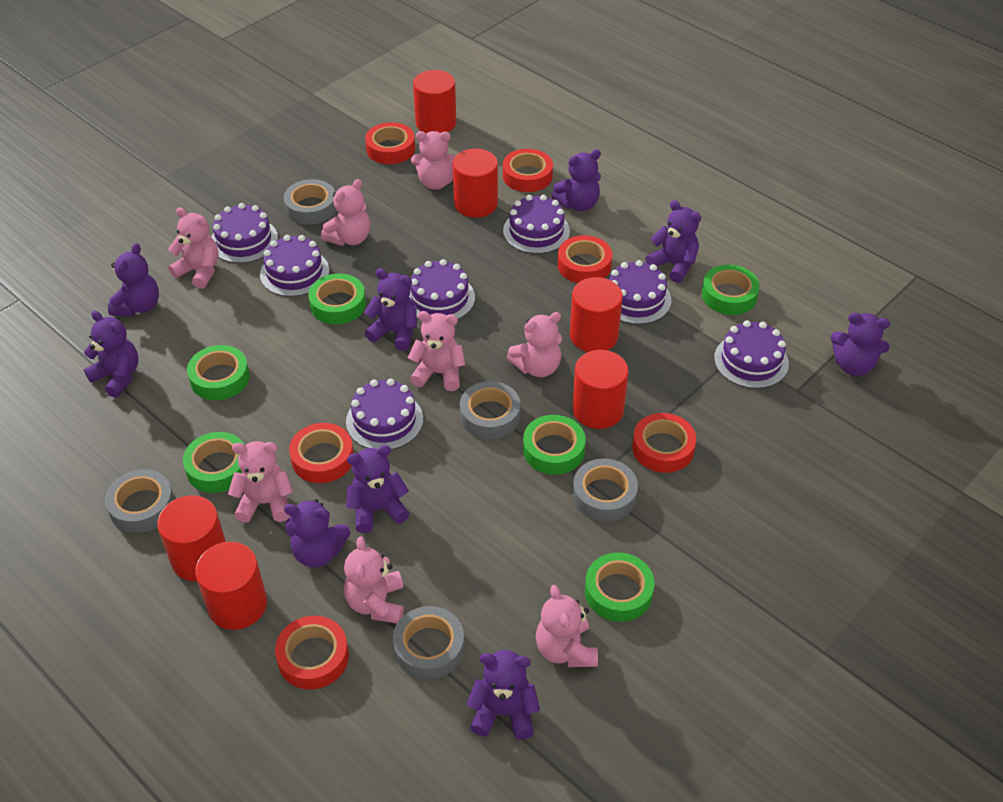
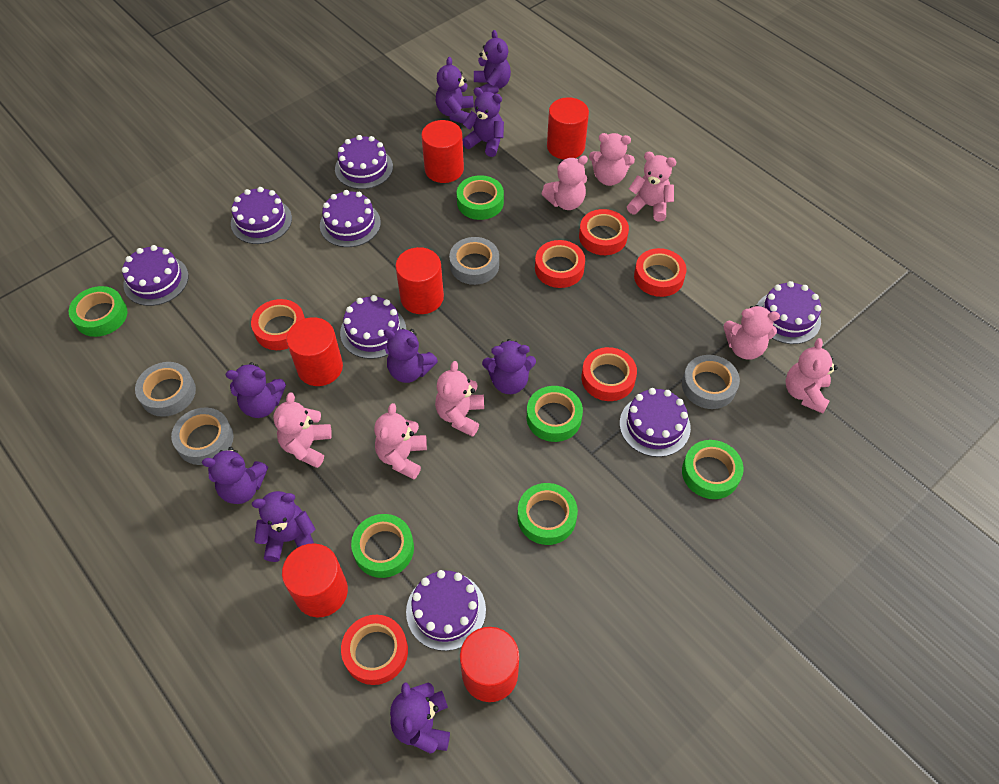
grey tape: 5 -> 4
purple cake: 7 -> 8

